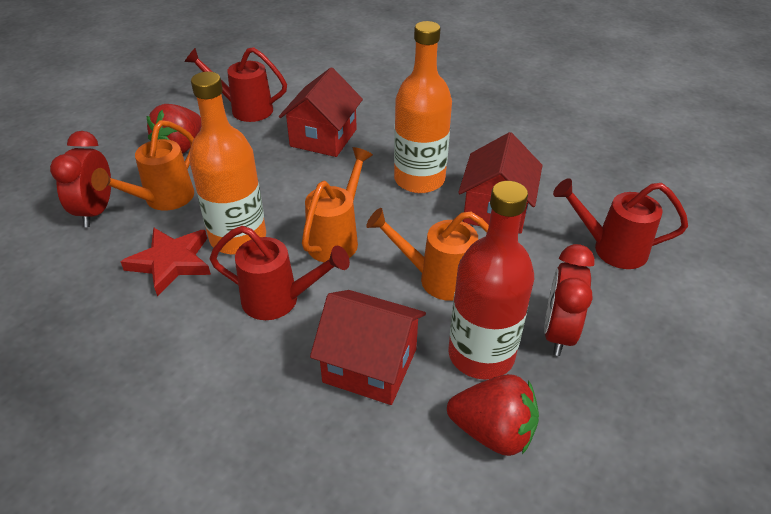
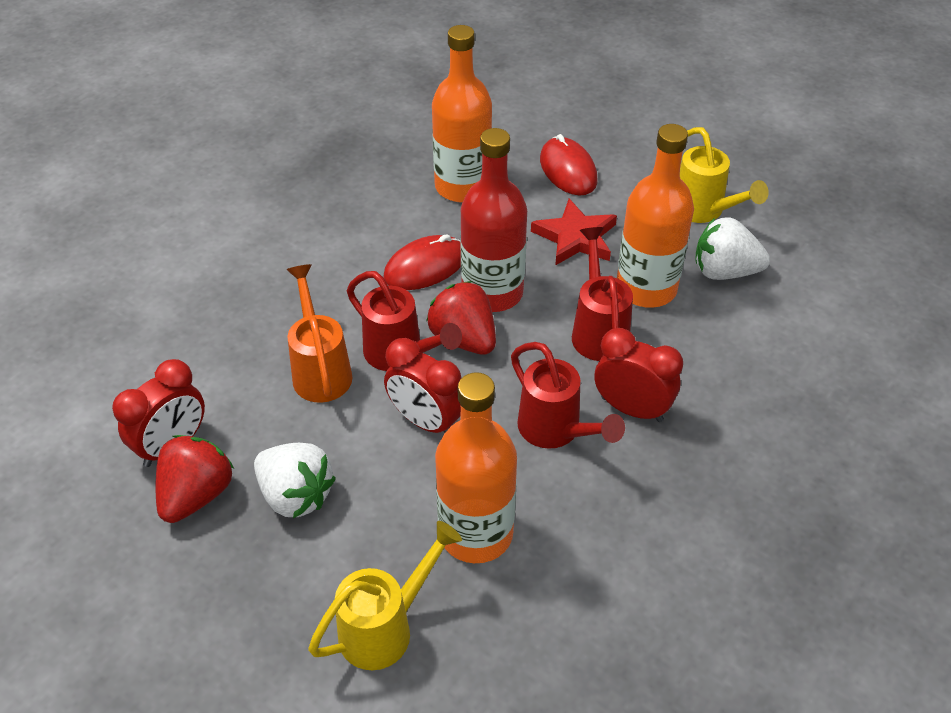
orange bottle: 2 -> 3
orange watering can: 3 -> 1
red clock: 2 -> 3
red house: 3 -> 0
red mouse: 0 -> 2
white strawberry: 0 -> 2
yellow watering can: 0 -> 2

